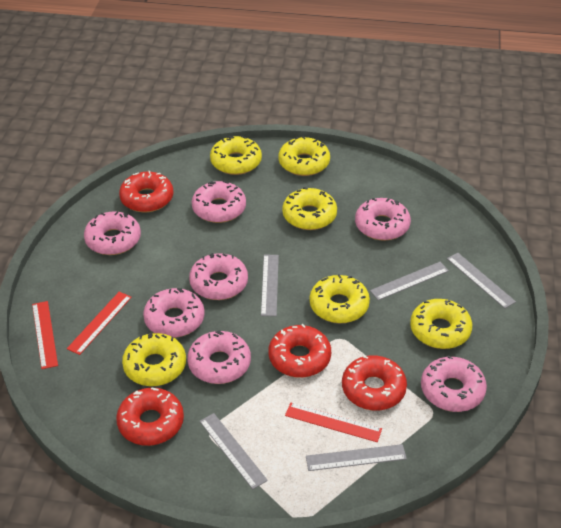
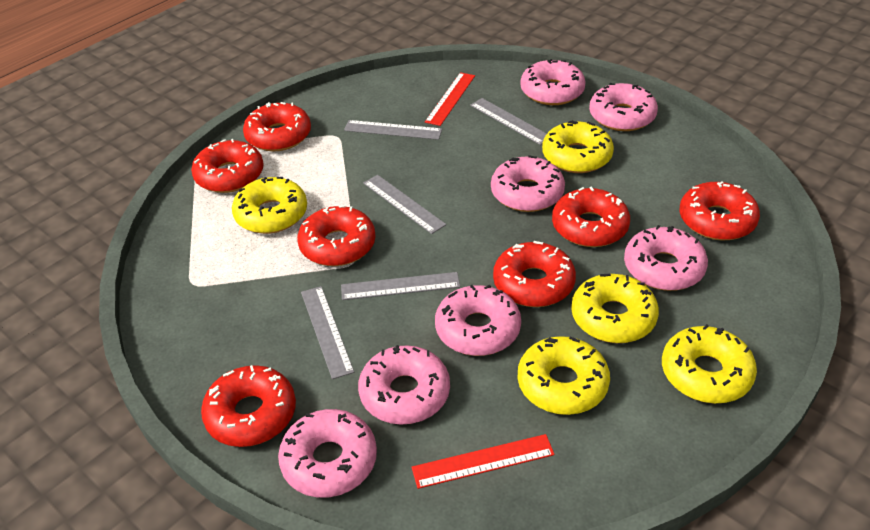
red donut: 4 -> 7
red ruler: 3 -> 2
yellow donut: 6 -> 5

